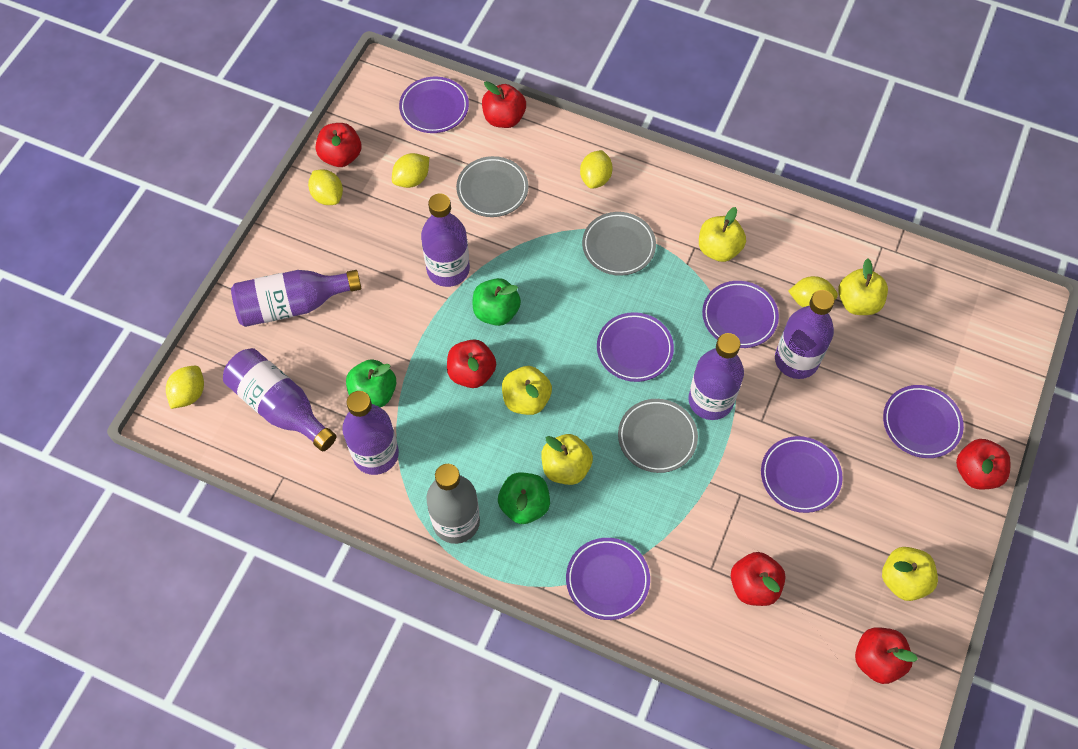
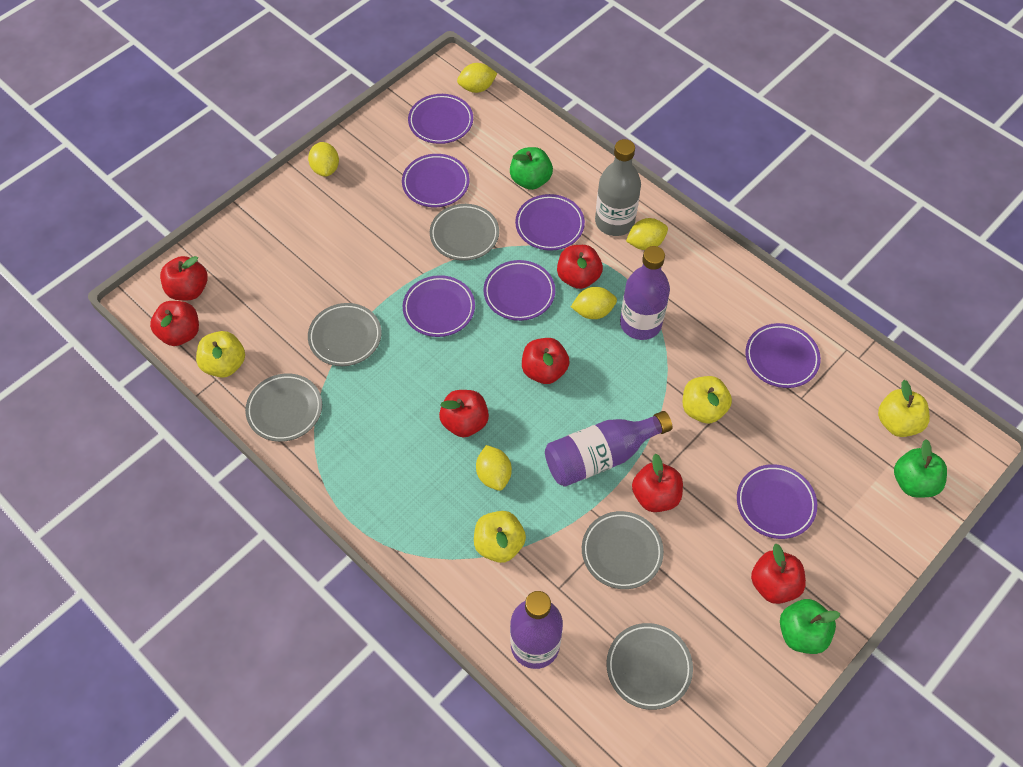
grey plate: 3 -> 5
purple bottle: 6 -> 3
purple plate: 6 -> 7
red apple: 6 -> 7
yellow apple: 5 -> 4

